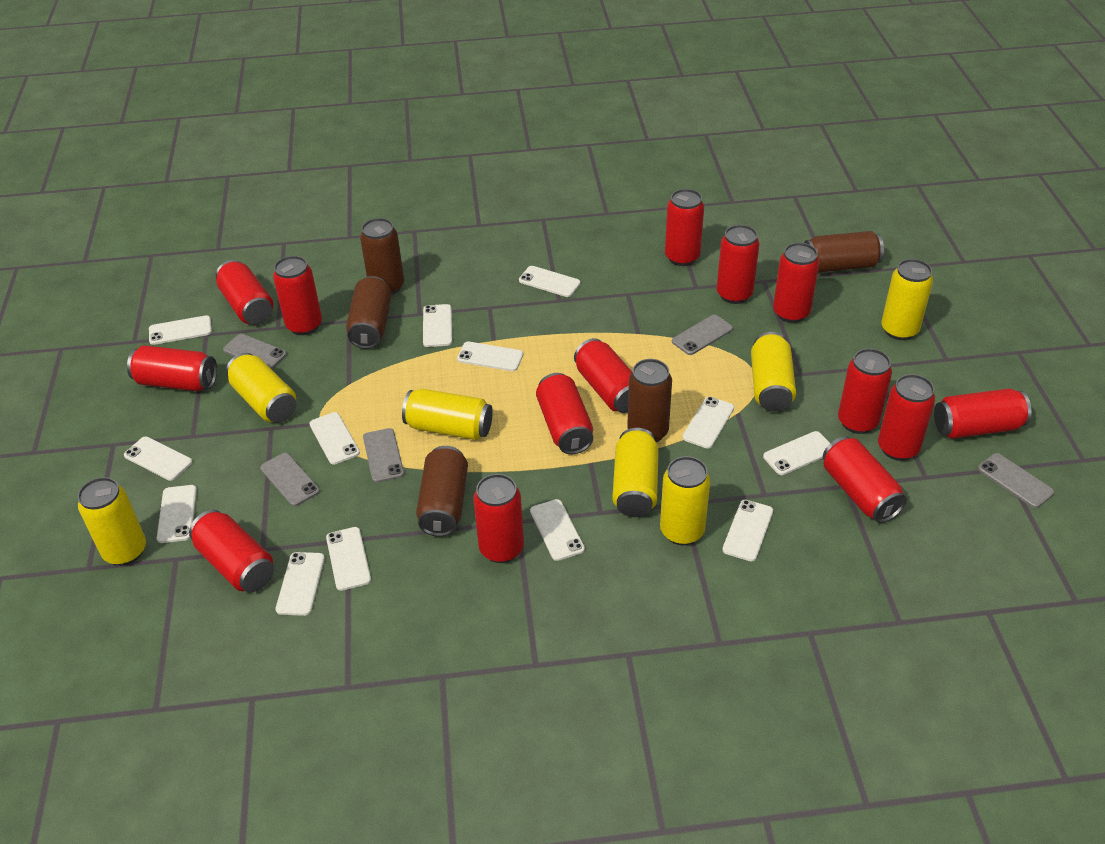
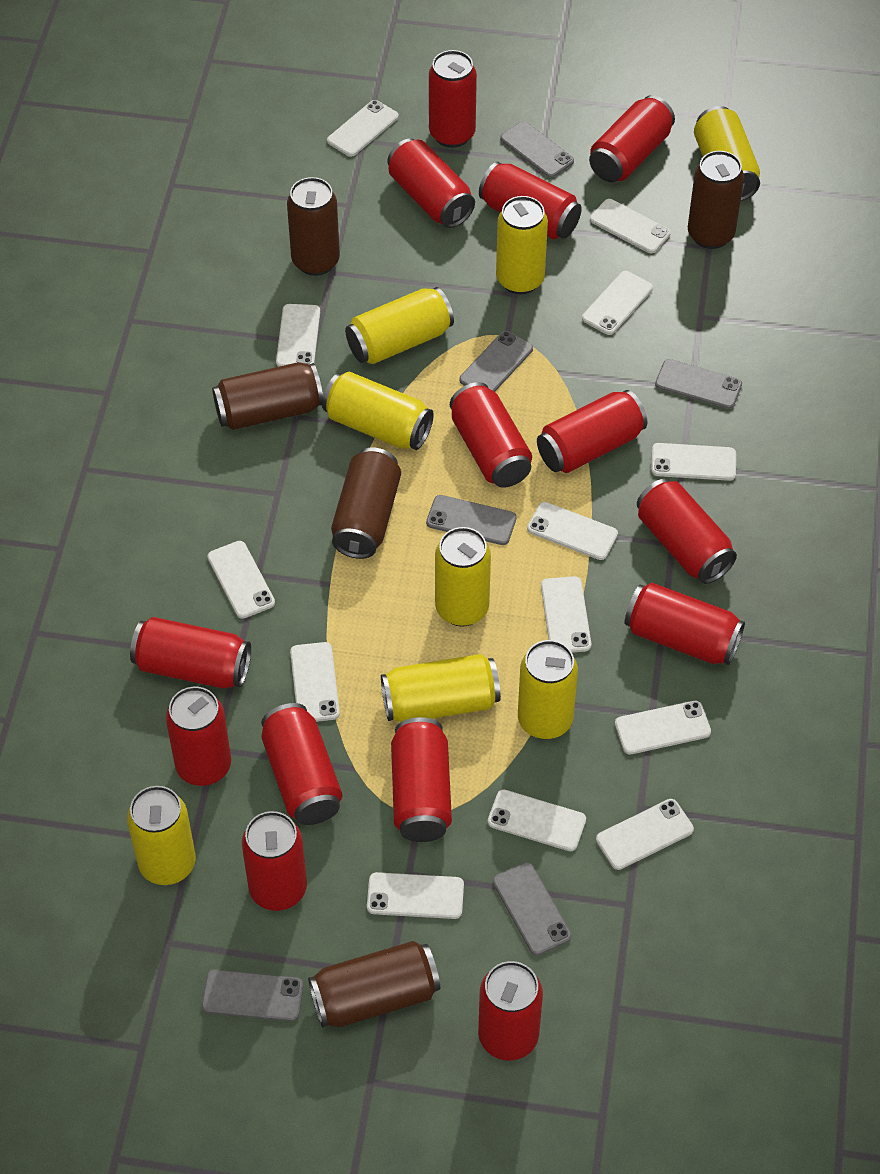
grey phone: 5 -> 6
yellow can: 7 -> 8

